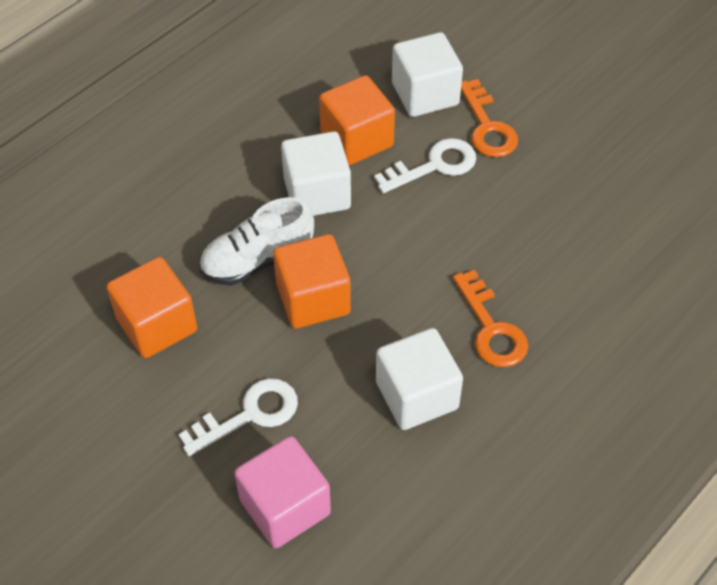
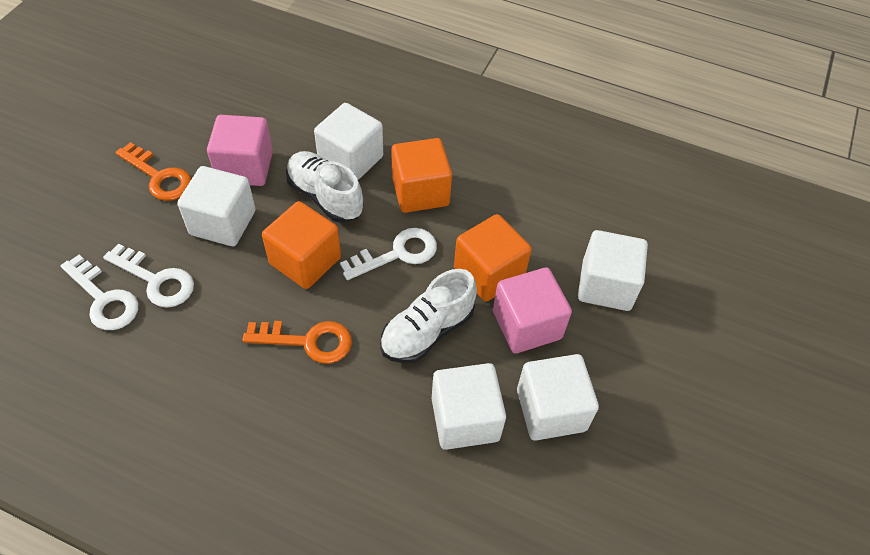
pink cube: 1 -> 2
white cube: 3 -> 5
white key: 2 -> 3
white shoe: 1 -> 2

